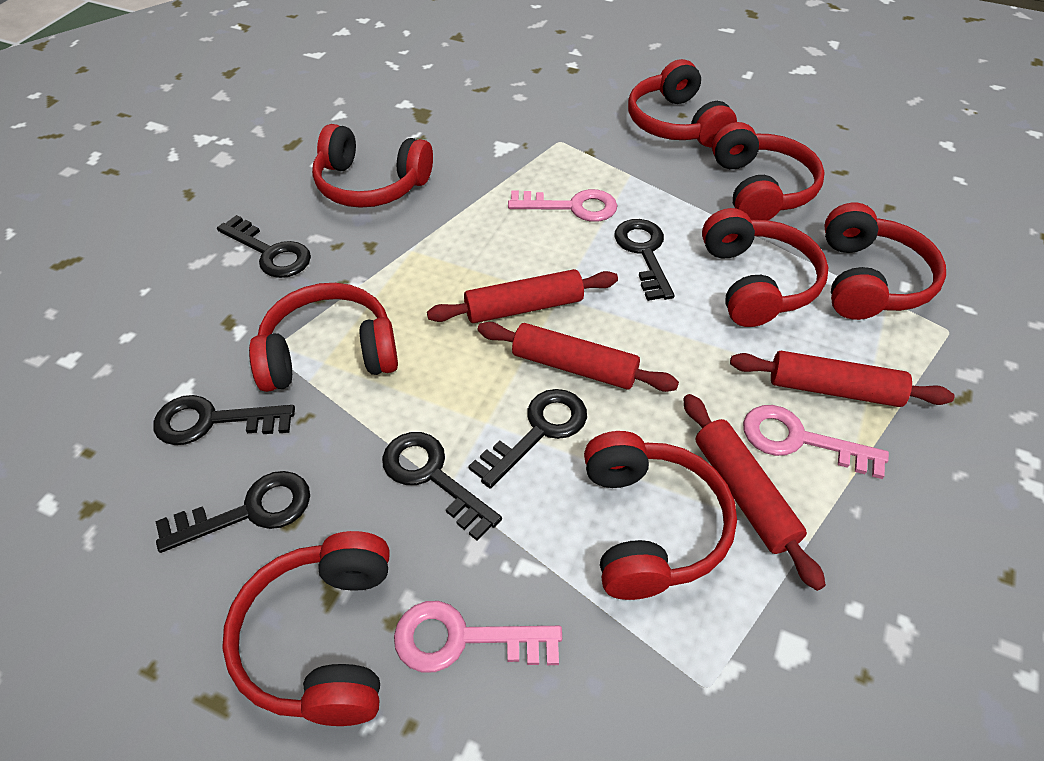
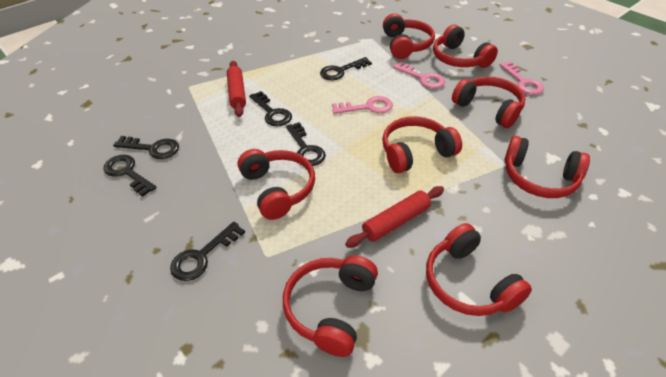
red rolling pin: 4 -> 2

